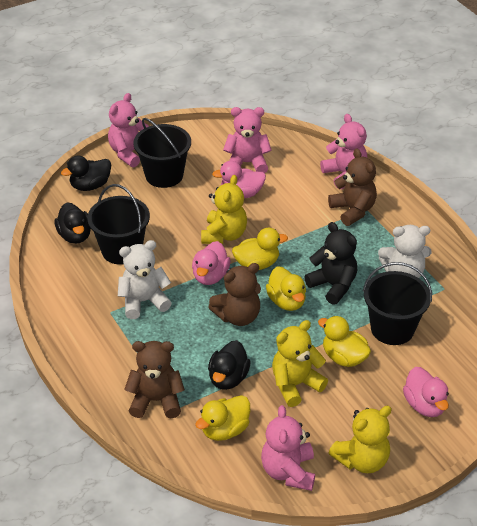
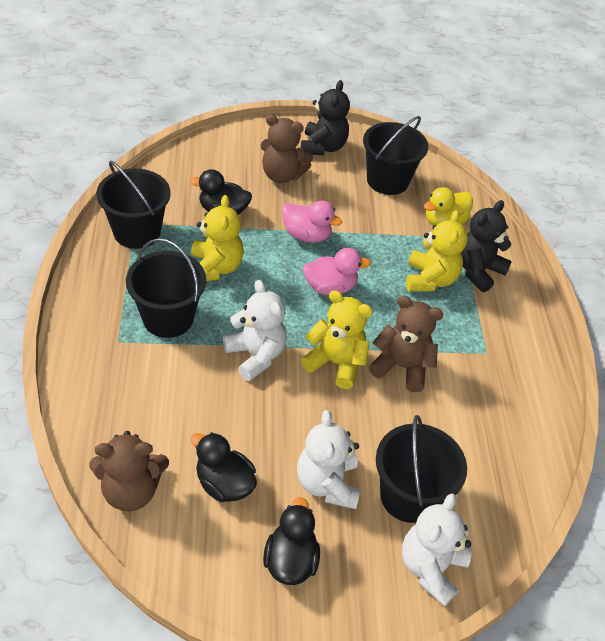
black bucket: 3 -> 4
black teddy bear: 1 -> 2
pink duck: 3 -> 2
pink teddy bear: 4 -> 0
white teddy bear: 2 -> 3
yellow duck: 4 -> 1

